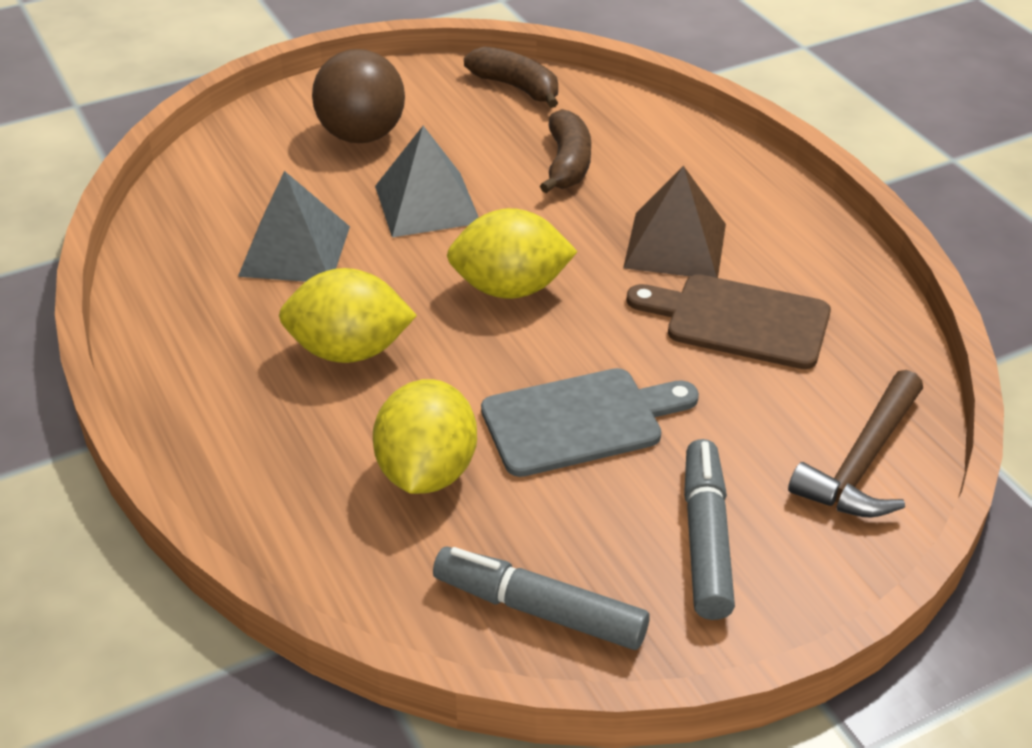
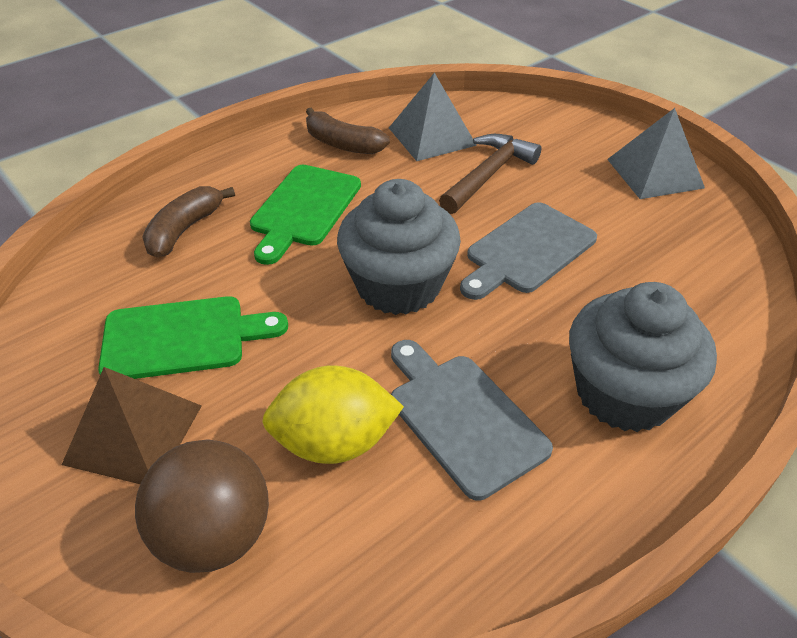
brown cutting board: 1 -> 0
green cutting board: 0 -> 2
grey cupcake: 0 -> 2
grey cutting board: 1 -> 2
grey marker: 2 -> 0
yellow lemon: 3 -> 1

